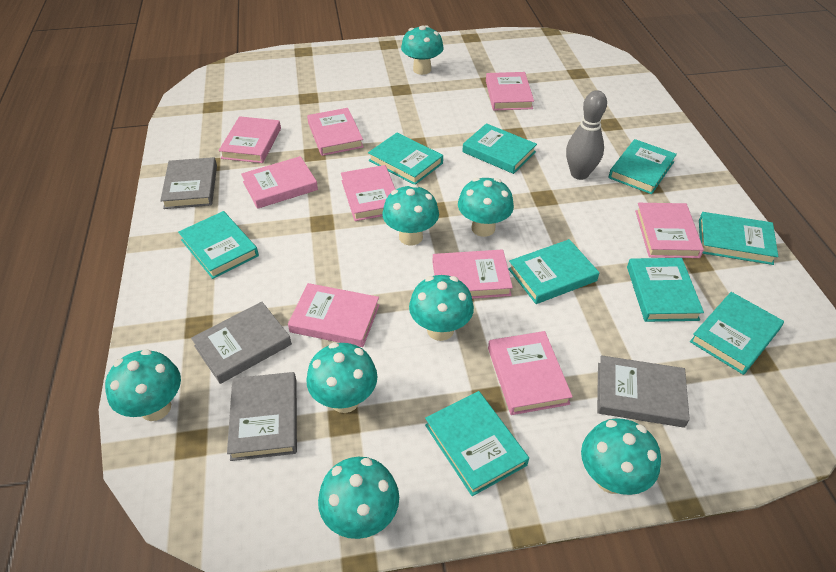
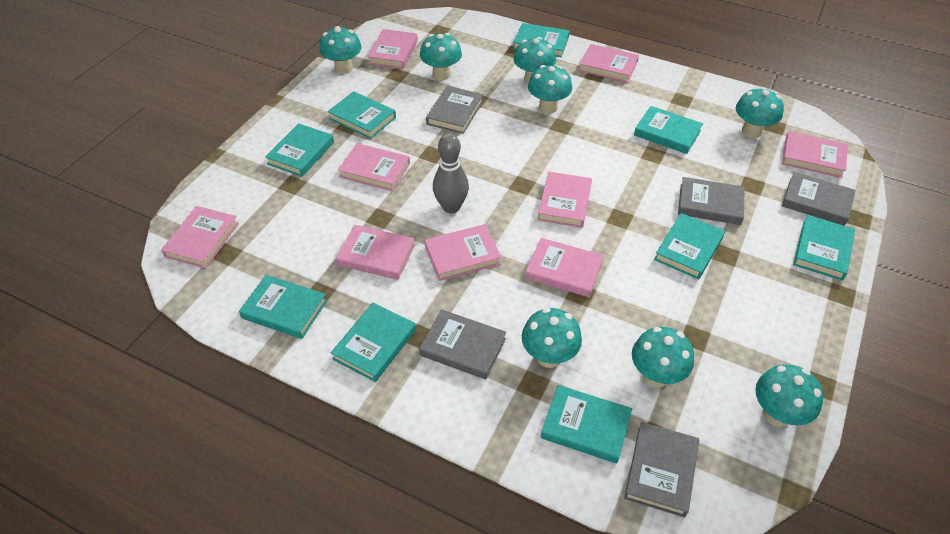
grey book: 4 -> 5

